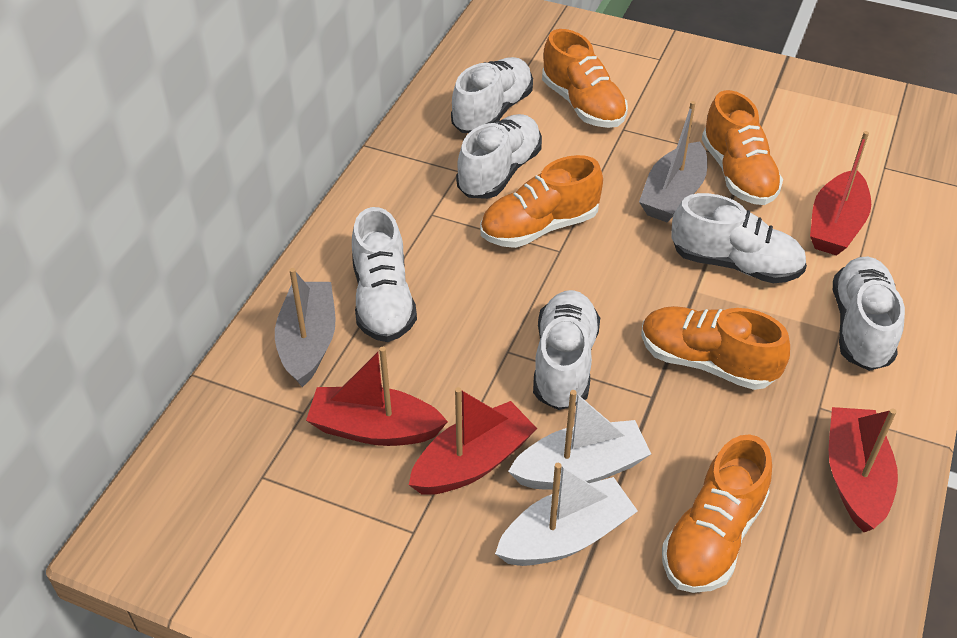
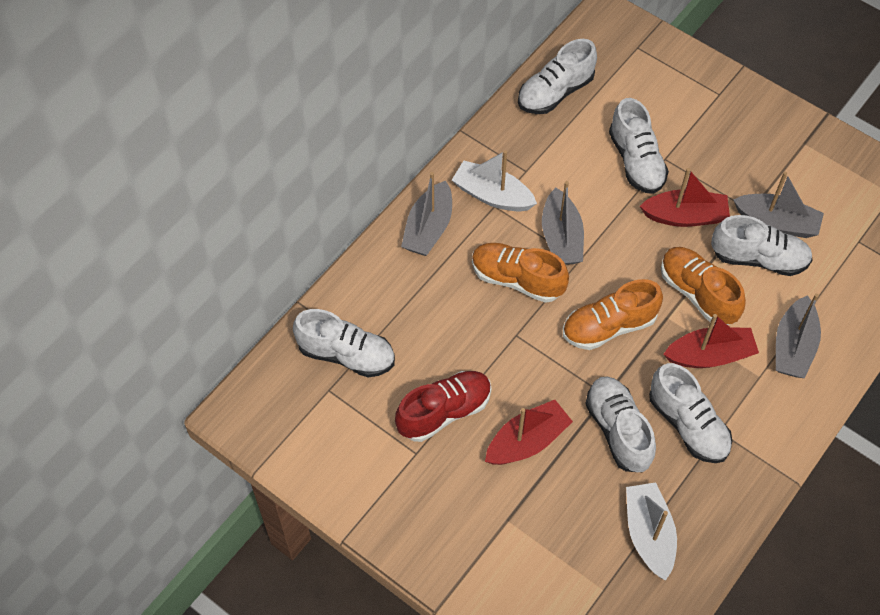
grey boat: 2 -> 4
orange shoe: 5 -> 3
red boat: 4 -> 3
red shoe: 0 -> 1

